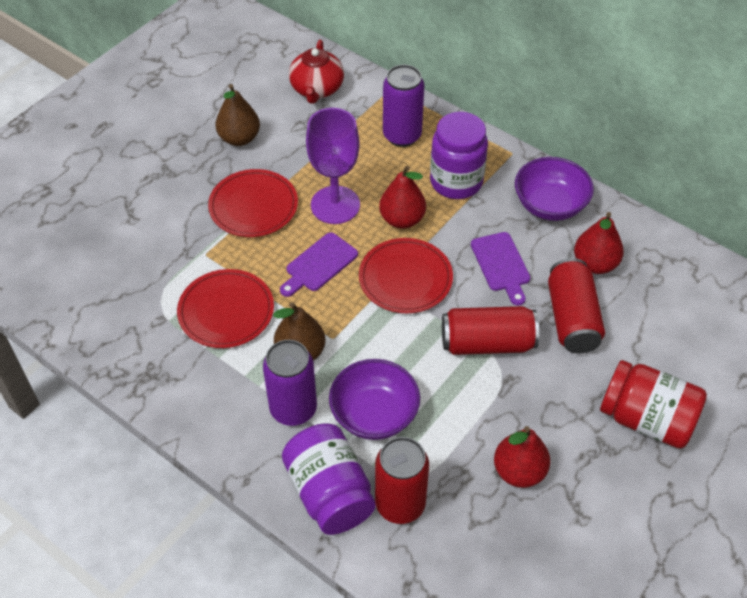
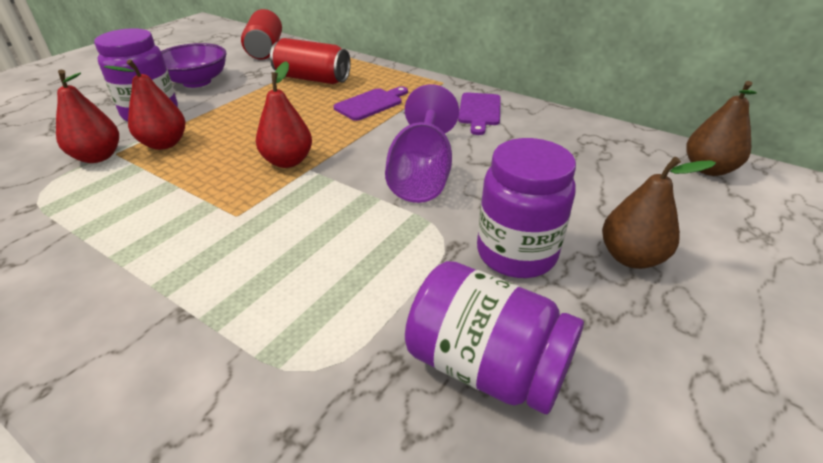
purple bowl: 2 -> 1
purple can: 2 -> 0
purple jar: 2 -> 3
red can: 3 -> 2
red jar: 1 -> 0
red plate: 3 -> 0
red teapot: 1 -> 0

